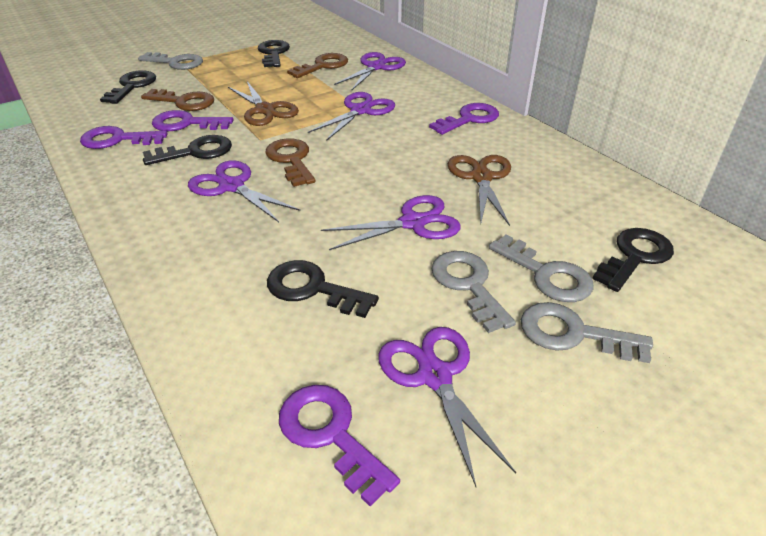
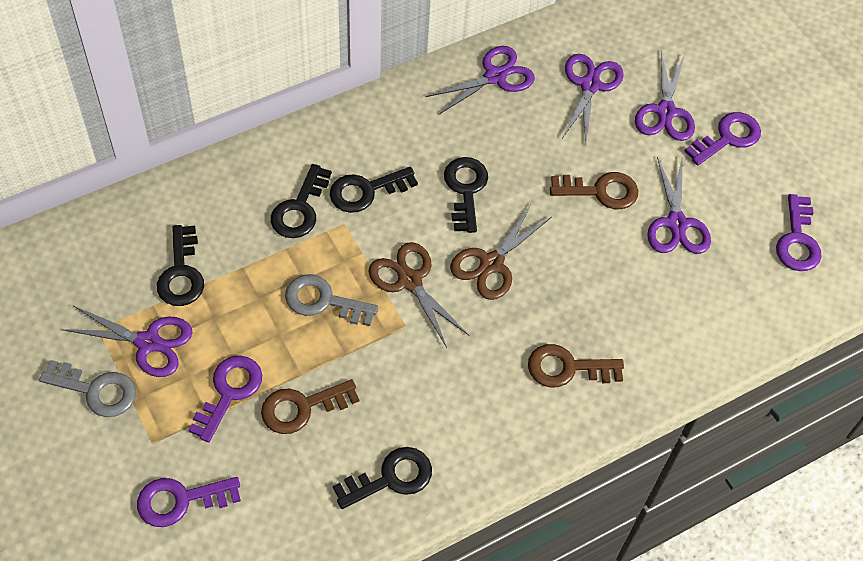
grey key: 4 -> 2

